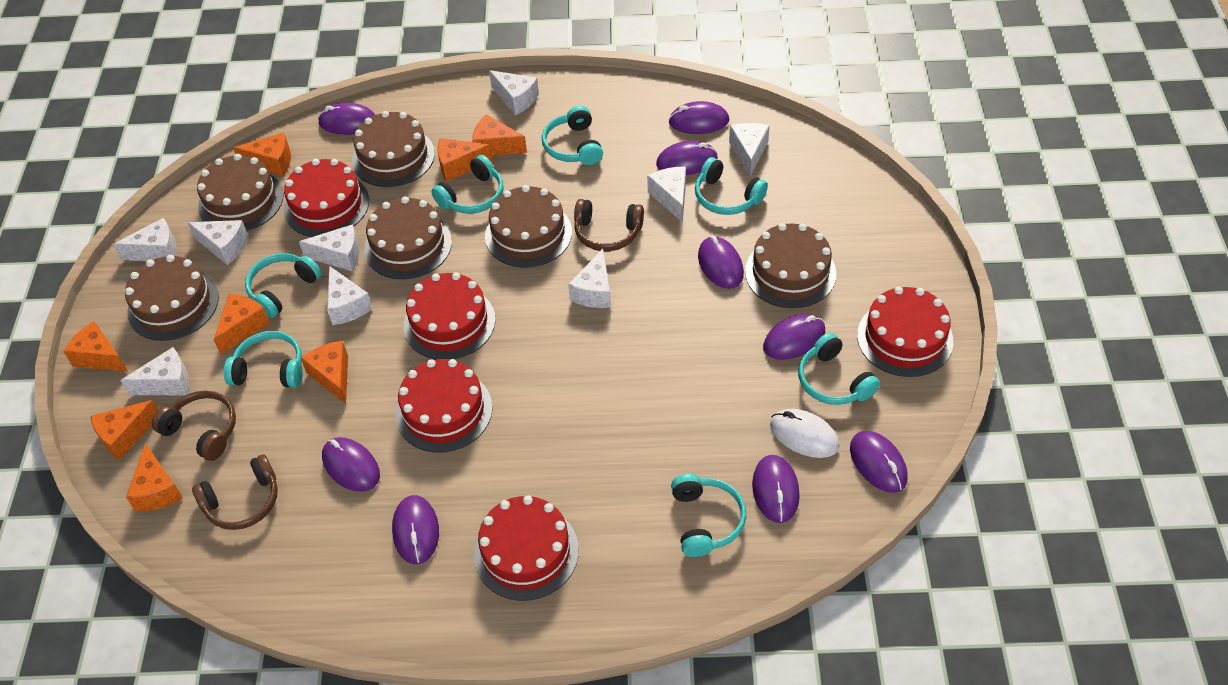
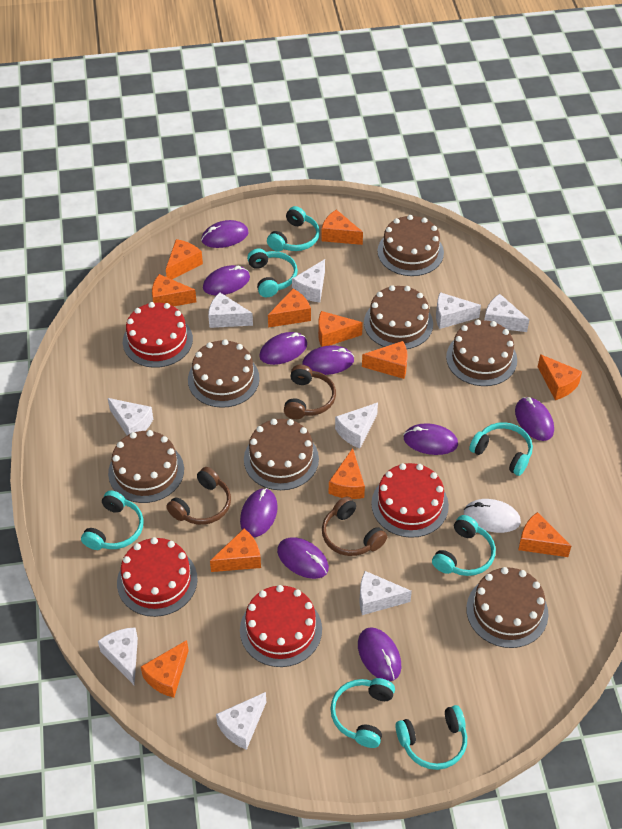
brown cake: 6 -> 7
orange cheese: 8 -> 11
red cake: 5 -> 4

